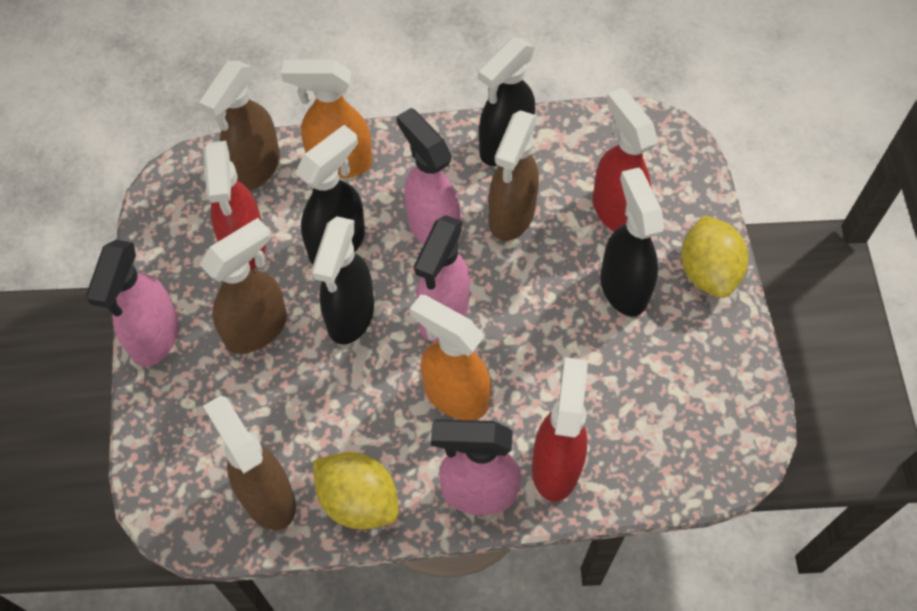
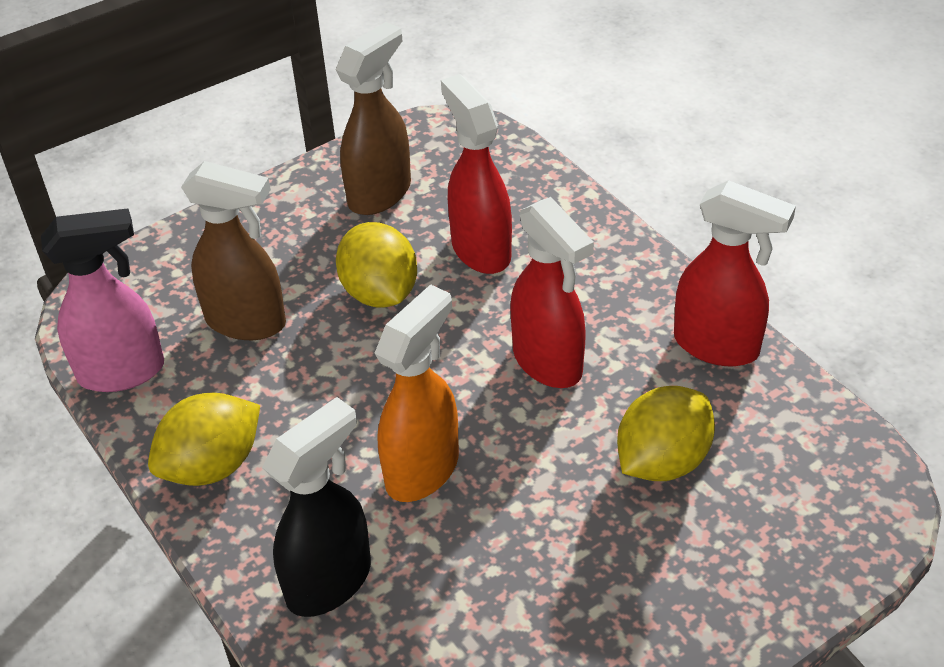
black spray bottle: 4 -> 1
brown spray bottle: 4 -> 2
orange spray bottle: 2 -> 1
pink spray bottle: 4 -> 1
yellow lemon: 2 -> 3

